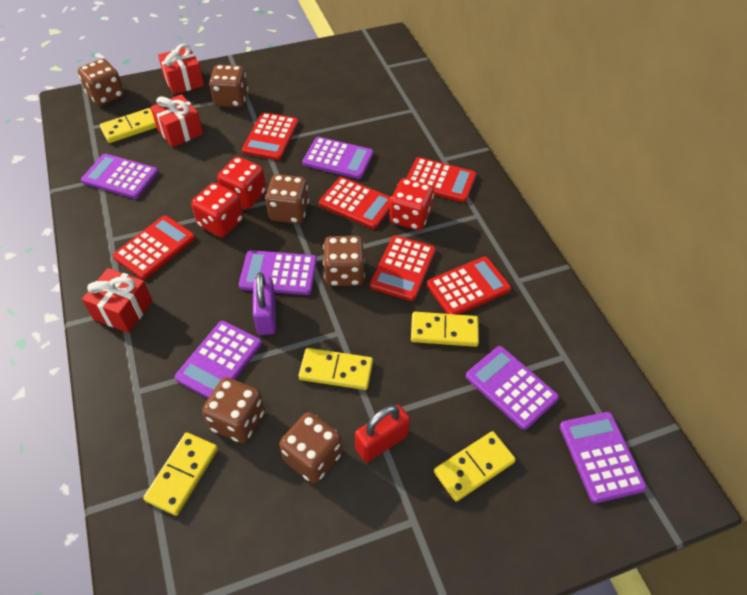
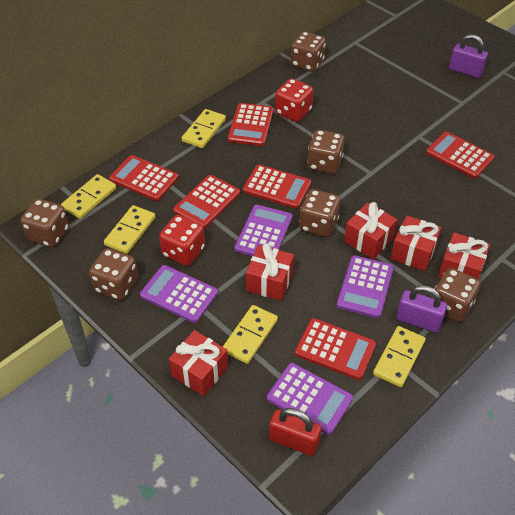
purple calculator: 6 -> 4
purple padlock: 1 -> 2
red dice: 3 -> 2
red gift: 3 -> 5

